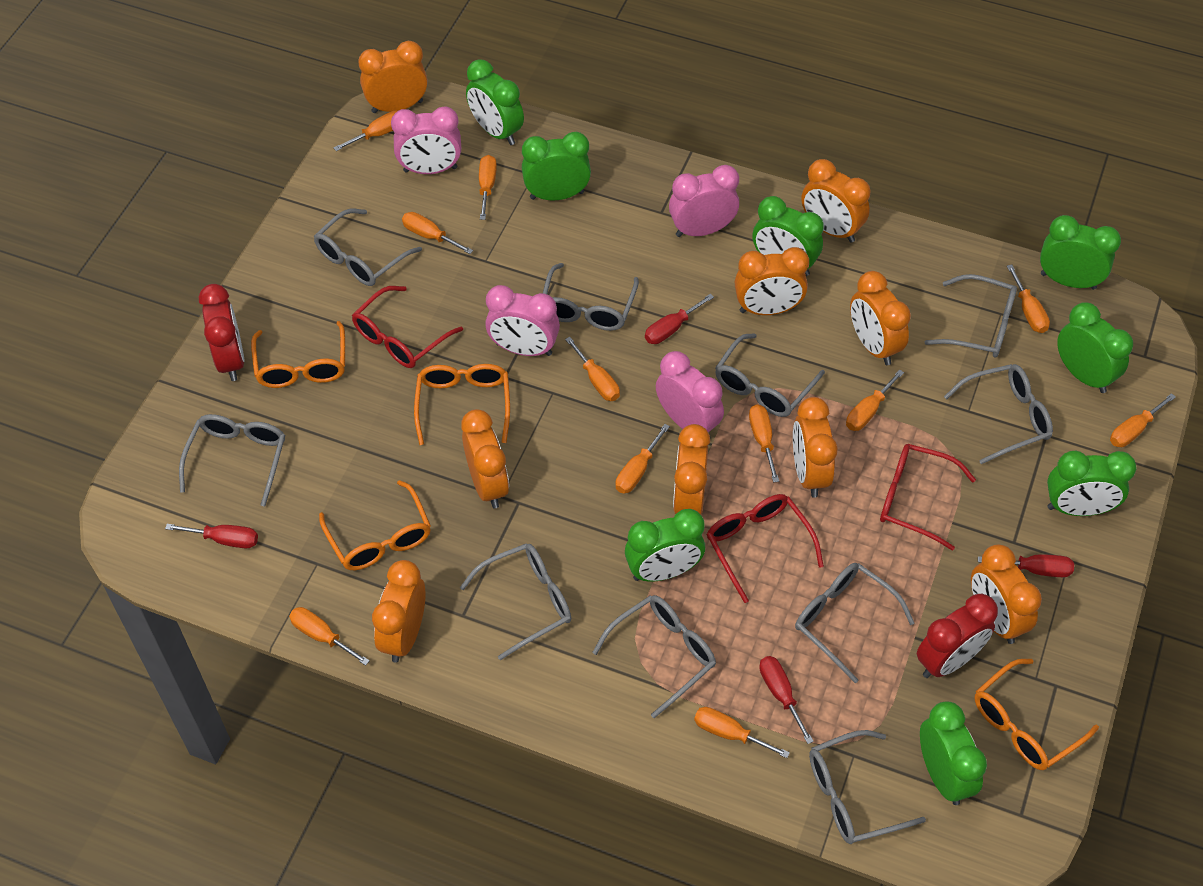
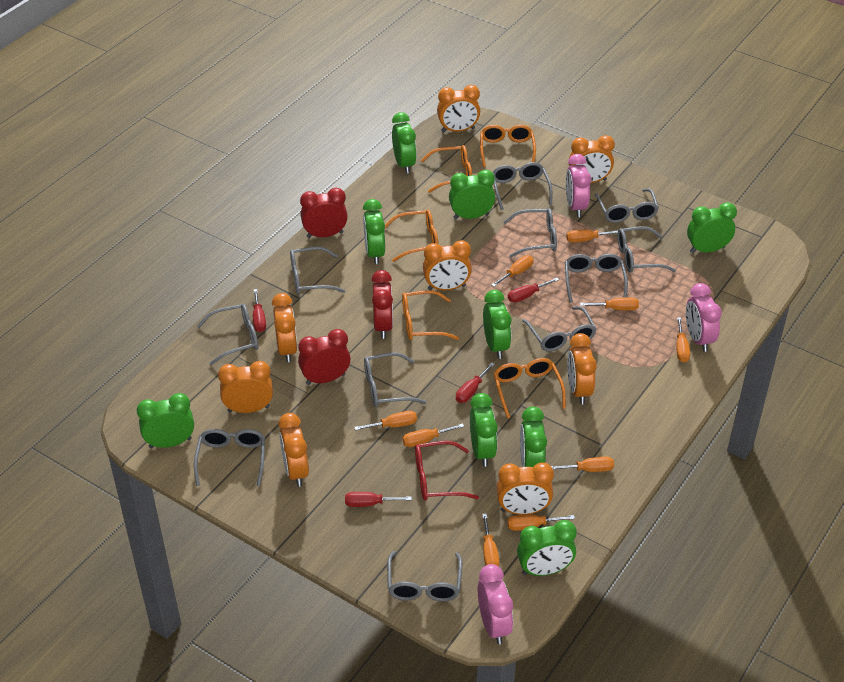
green clock: 8 -> 9
grey glasses: 10 -> 11
orange clock: 9 -> 8
orange glasses: 4 -> 5
orange screwdriver: 11 -> 9
pink clock: 4 -> 3
red clock: 2 -> 3
red glasses: 3 -> 1

